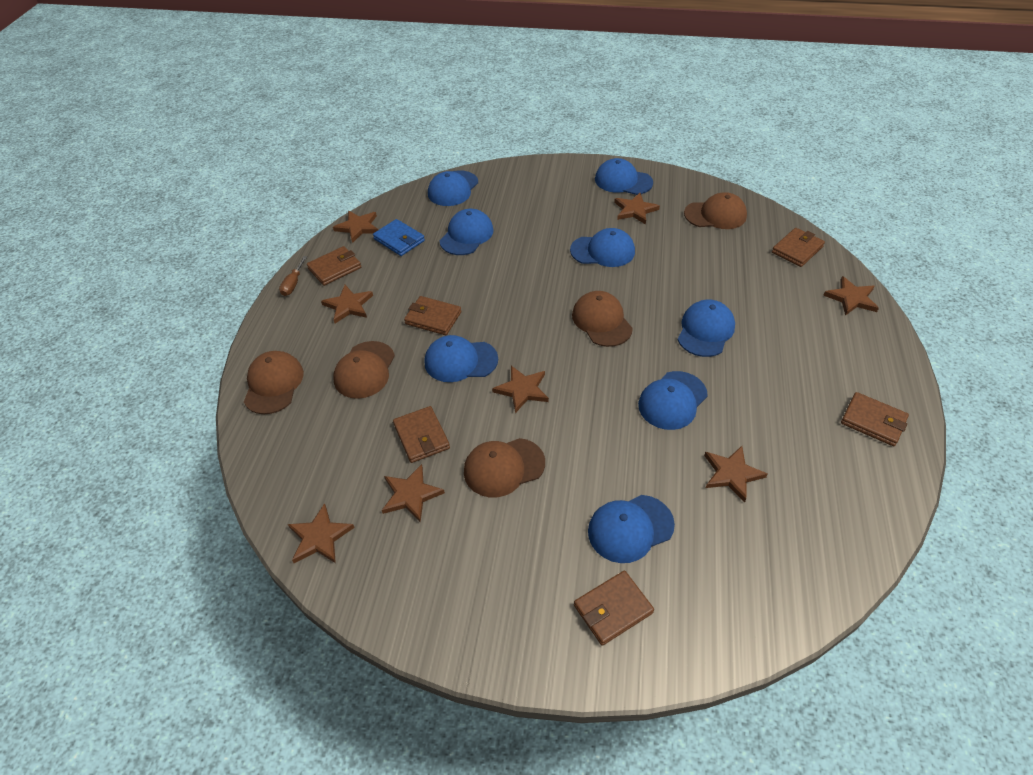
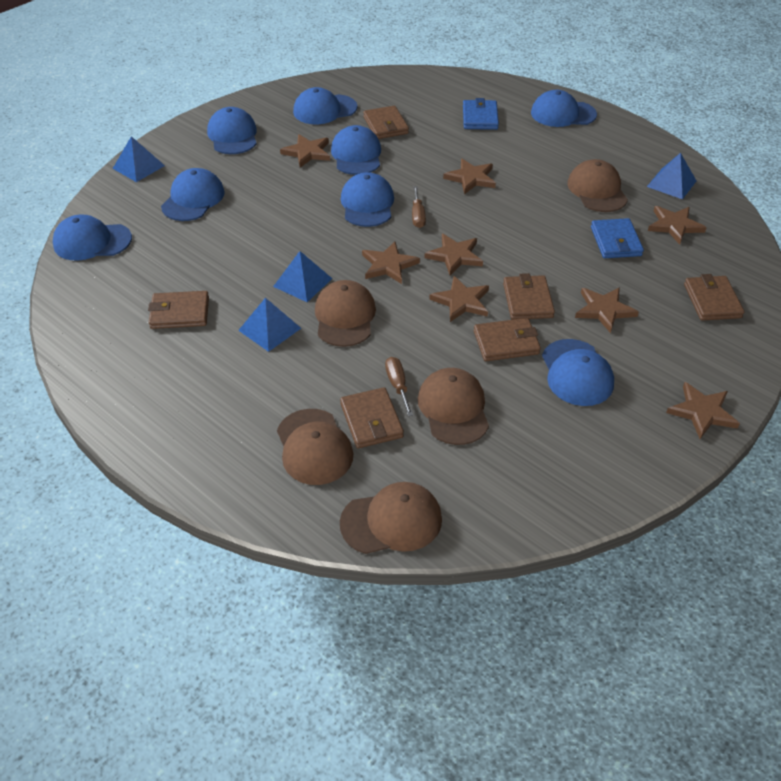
blue pyramid: 0 -> 4
blue wallet: 1 -> 2
brown screwdriver: 1 -> 2

